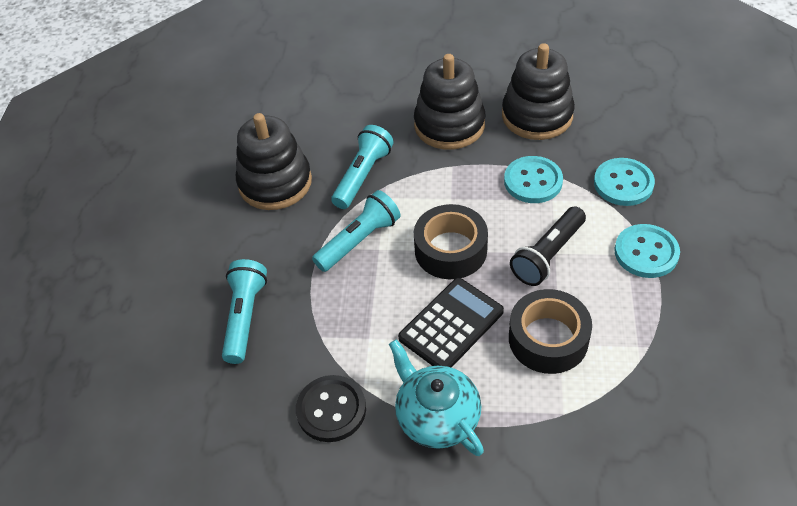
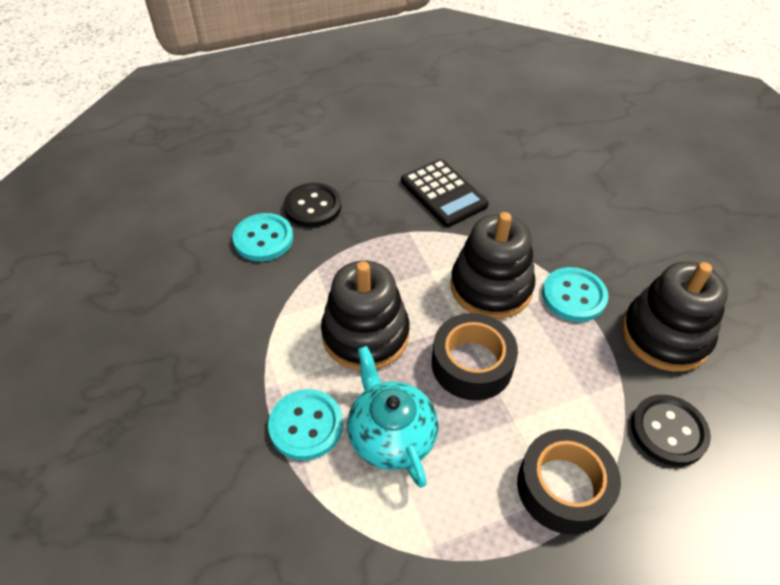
black button: 1 -> 2
black flashlight: 1 -> 0
turquoise flashlight: 3 -> 0

